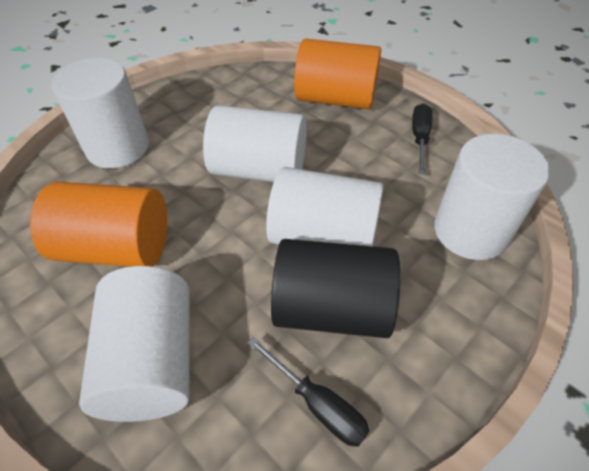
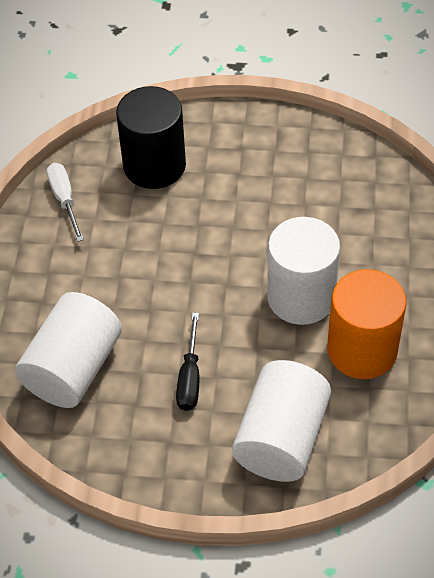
black screwdriver: 2 -> 1
orange cylinder: 2 -> 1
white cylinder: 5 -> 3
white screwdriver: 0 -> 1

